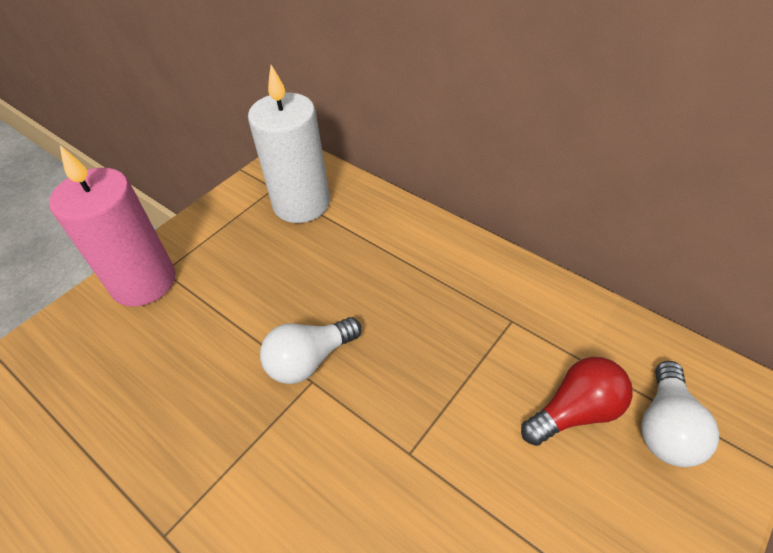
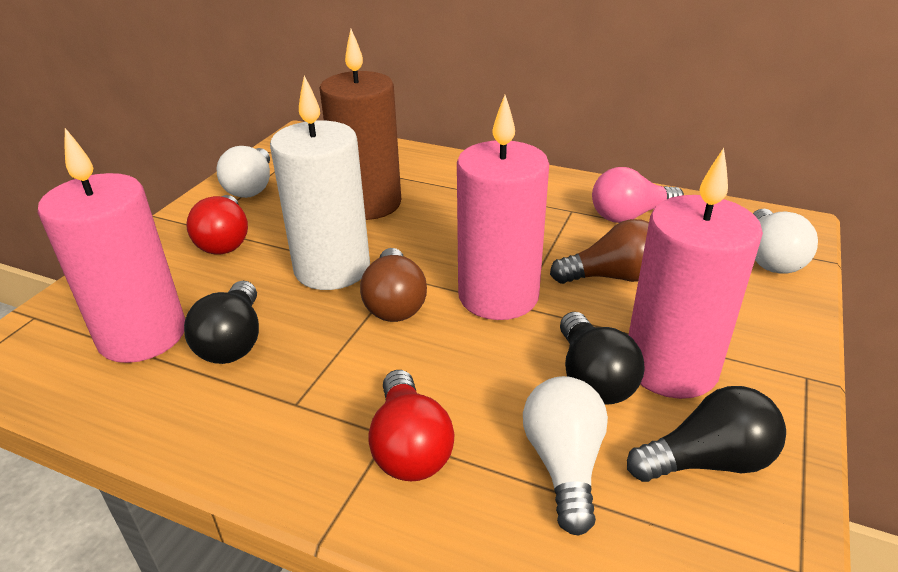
black light bulb: 0 -> 3
brown candle: 0 -> 1
brown light bulb: 0 -> 2
pink candle: 1 -> 3
pink light bulb: 0 -> 1
red light bulb: 1 -> 2
white light bulb: 2 -> 3

